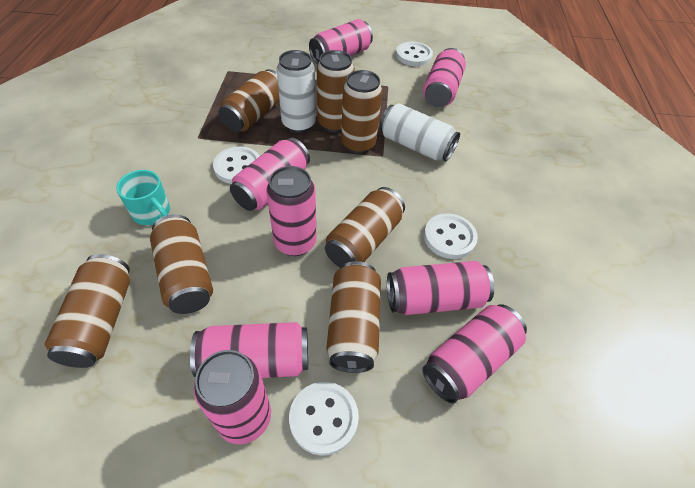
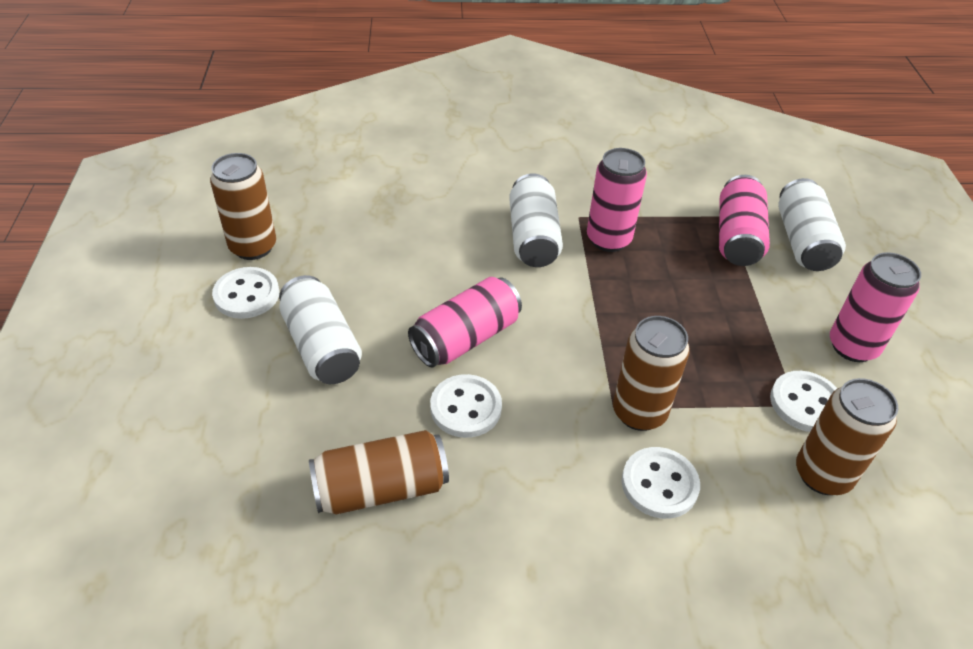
brown can: 7 -> 4
pink can: 8 -> 4
turquoise mug: 1 -> 0
white can: 2 -> 3

